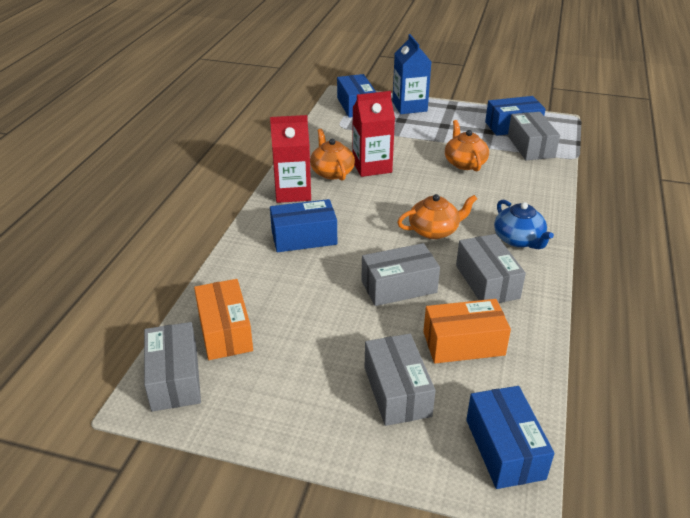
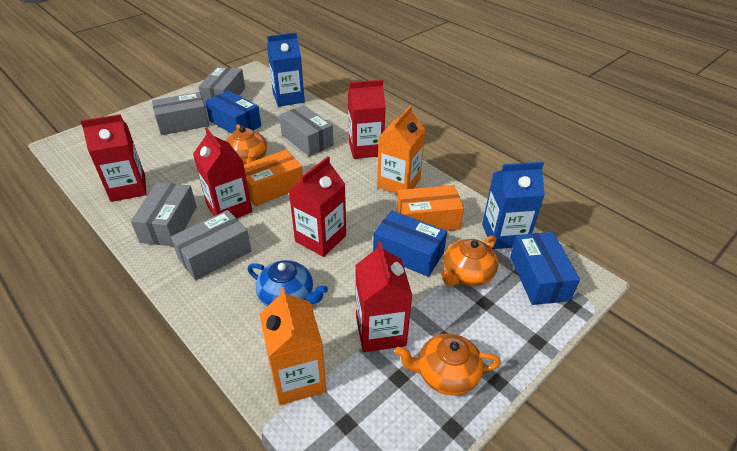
blue box: 4 -> 3
blue carton: 1 -> 2
orange carton: 0 -> 2
red carton: 2 -> 5

